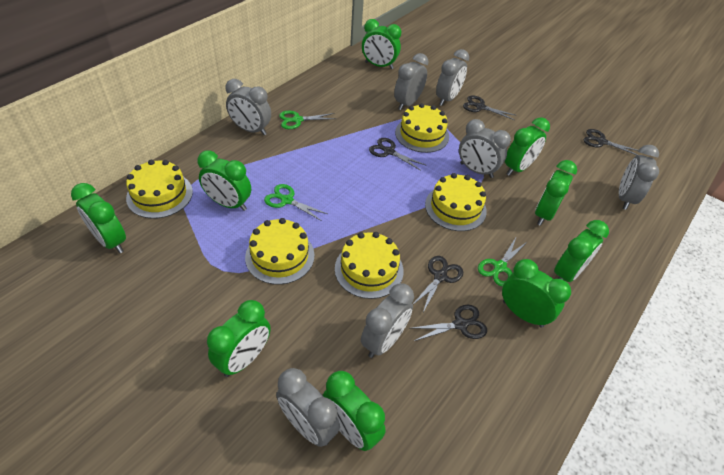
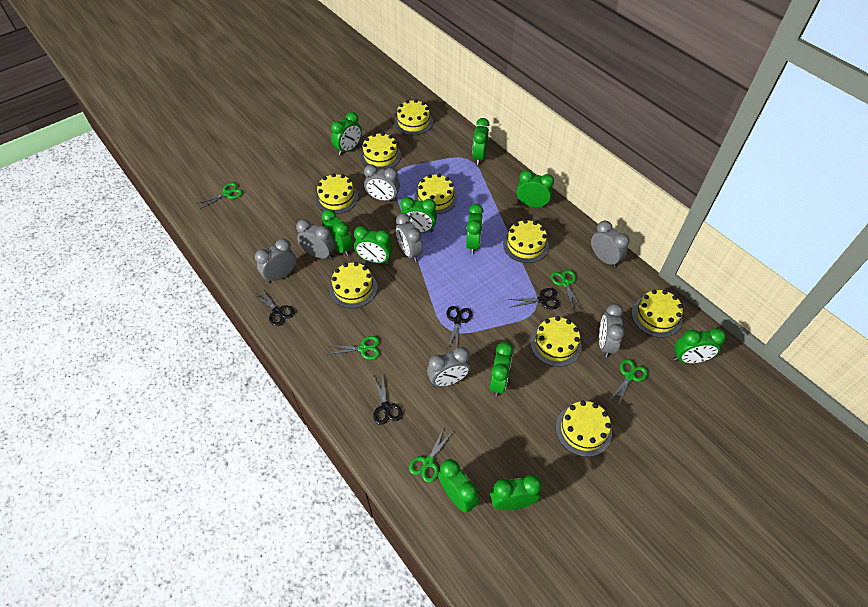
black scissors: 5 -> 4
green clock: 9 -> 11
green scissors: 3 -> 5
yellow cake: 5 -> 9

